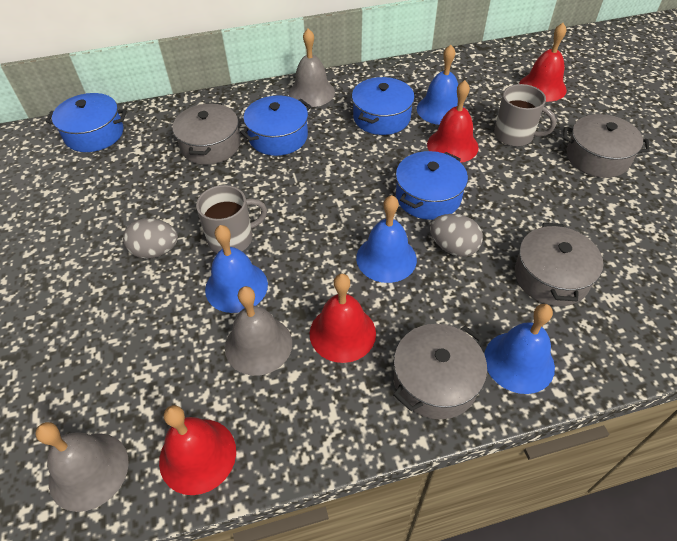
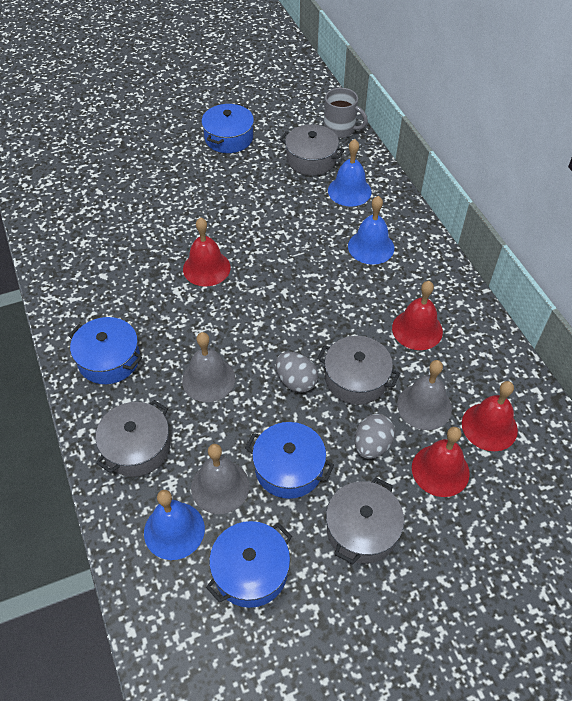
blue bell: 4 -> 3
grey mug: 2 -> 1

